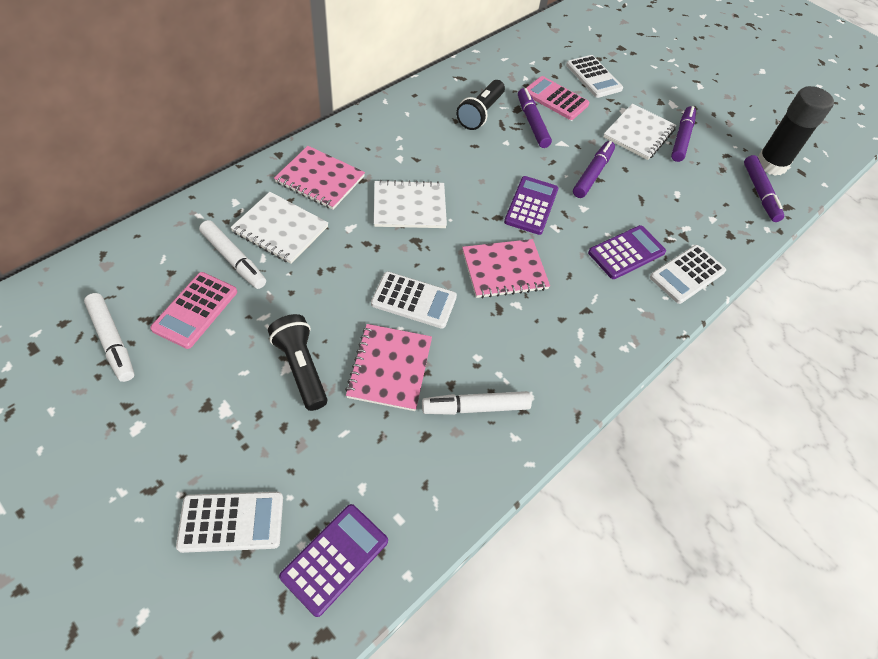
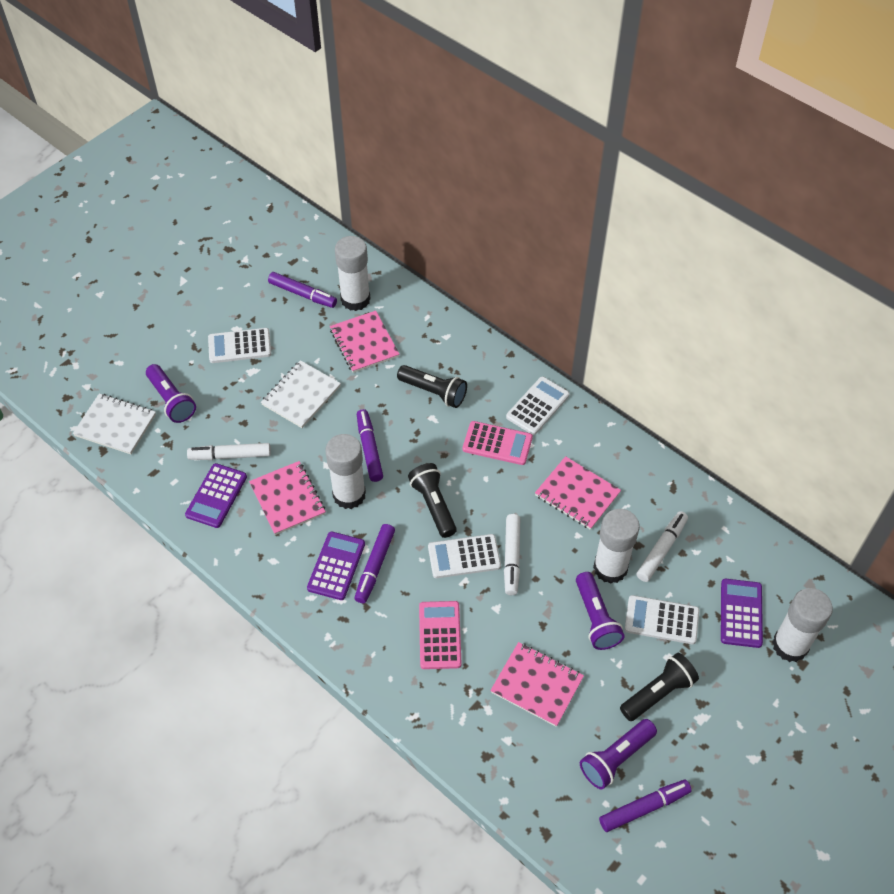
black flashlight: 2 -> 3
black glue stick: 1 -> 0
pink notebook: 3 -> 4
purple flashlight: 0 -> 3
white glue stick: 0 -> 4
white notebook: 3 -> 2

